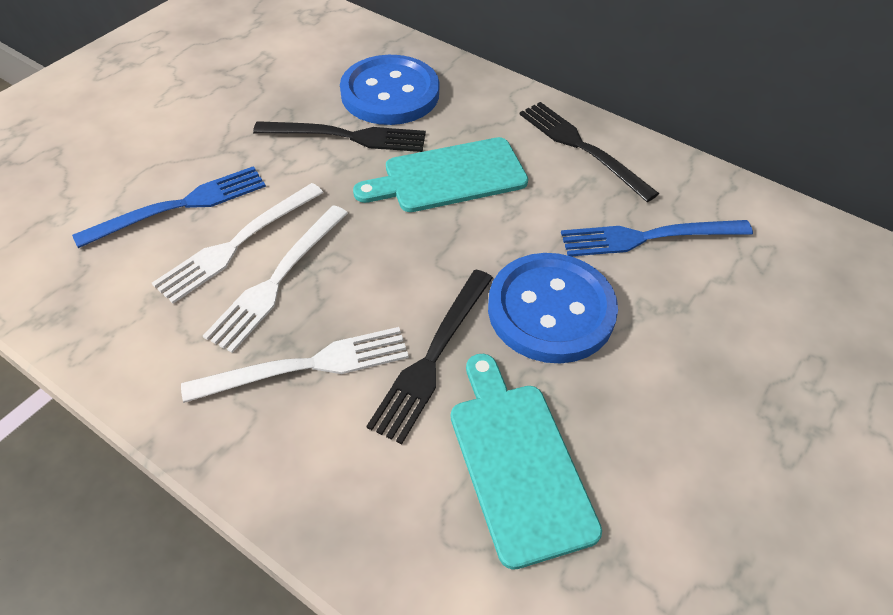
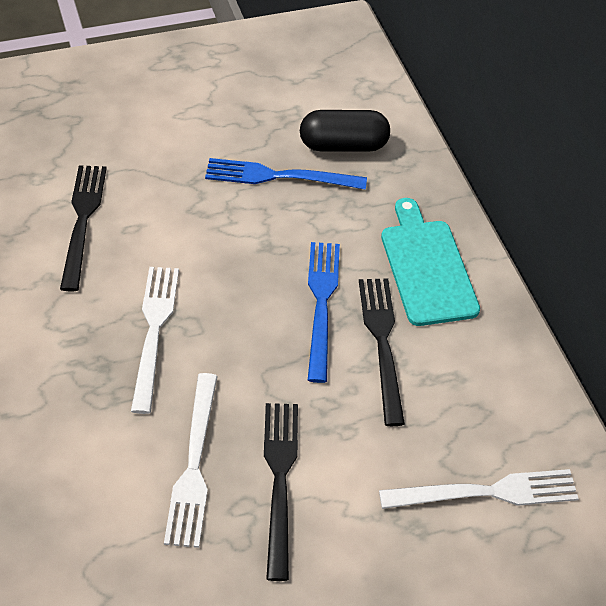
black capsule: 0 -> 1
blue button: 2 -> 0
turquoise cutting board: 2 -> 1

